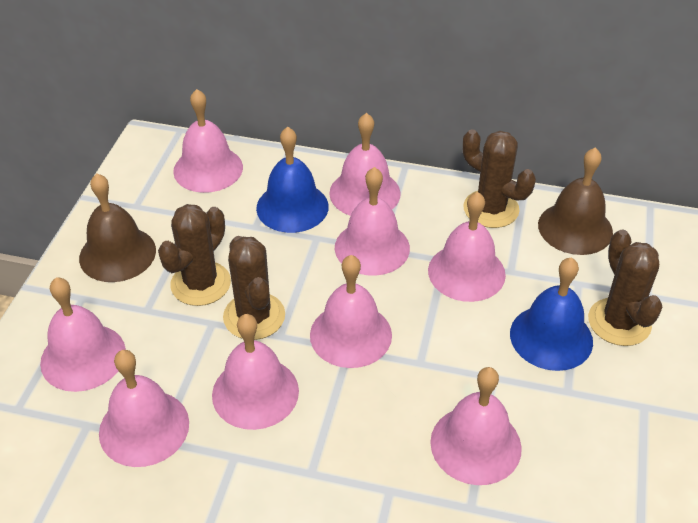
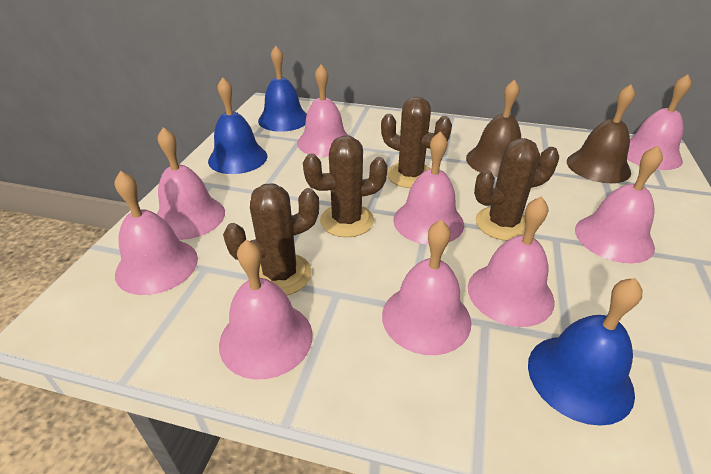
blue bell: 2 -> 3

